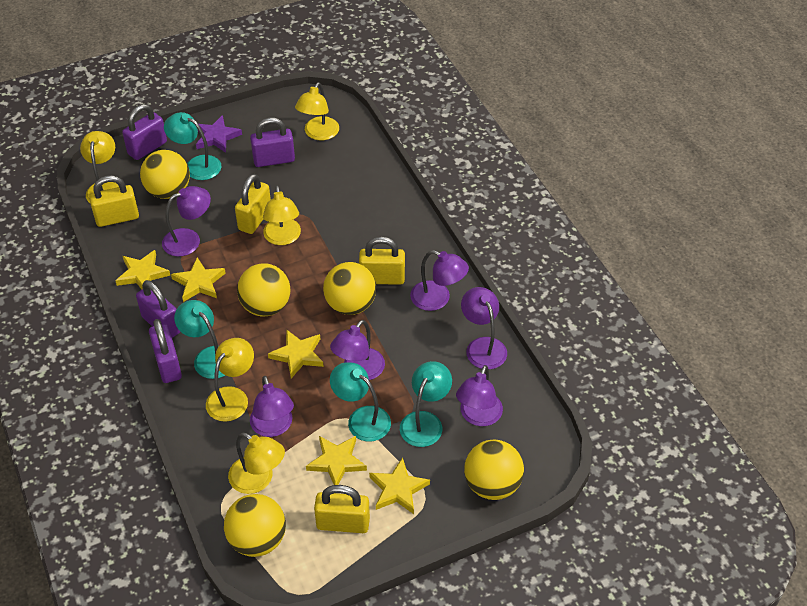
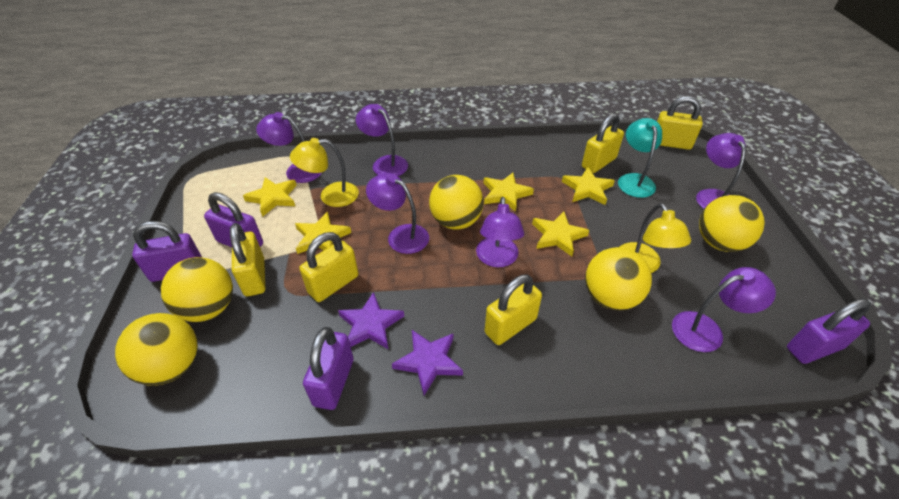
purple star: 1 -> 2
turquoise lamp: 4 -> 1
yellow lamp: 5 -> 2
yellow padlock: 4 -> 5

